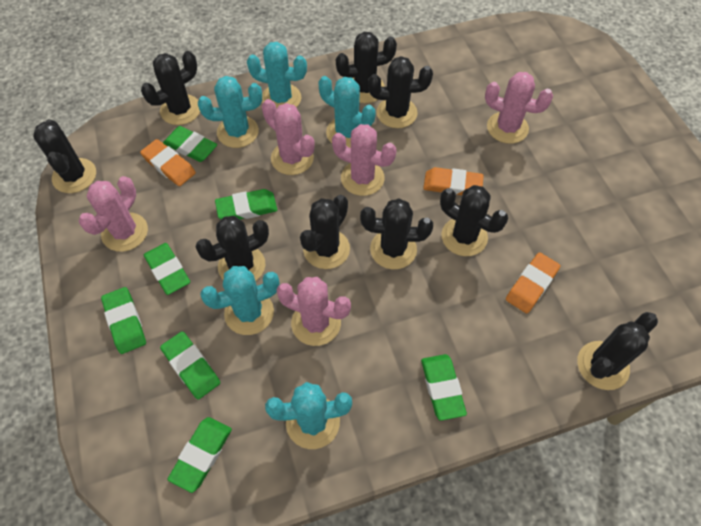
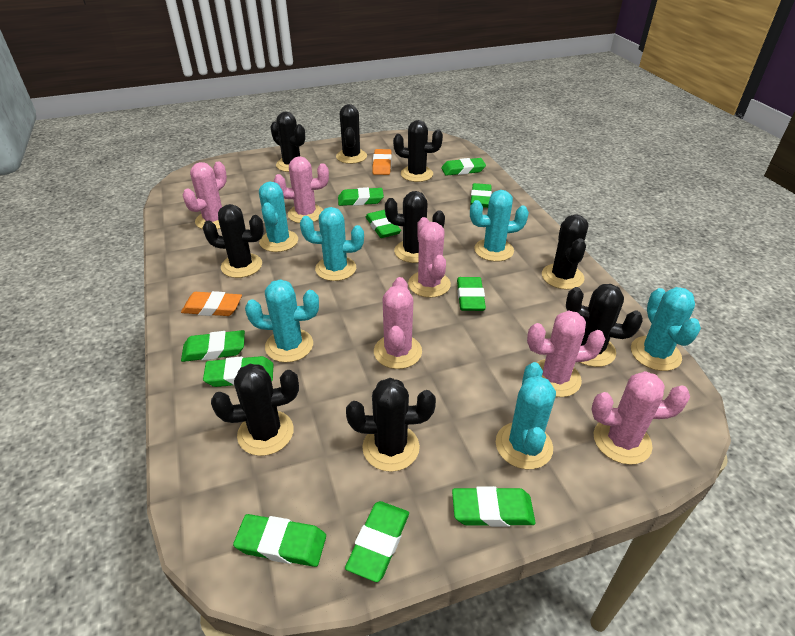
green eraser: 7 -> 10
orange eraser: 3 -> 2
pink cactus: 5 -> 6
turquoise cactus: 5 -> 6

